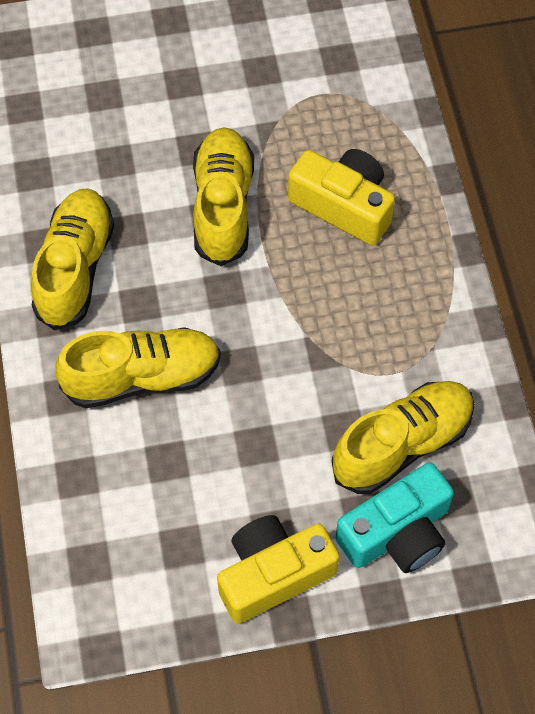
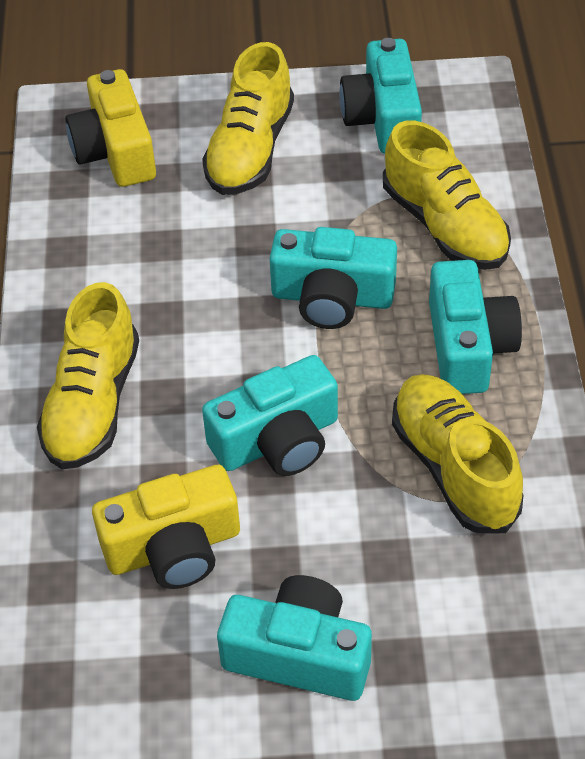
turquoise camera: 1 -> 5

